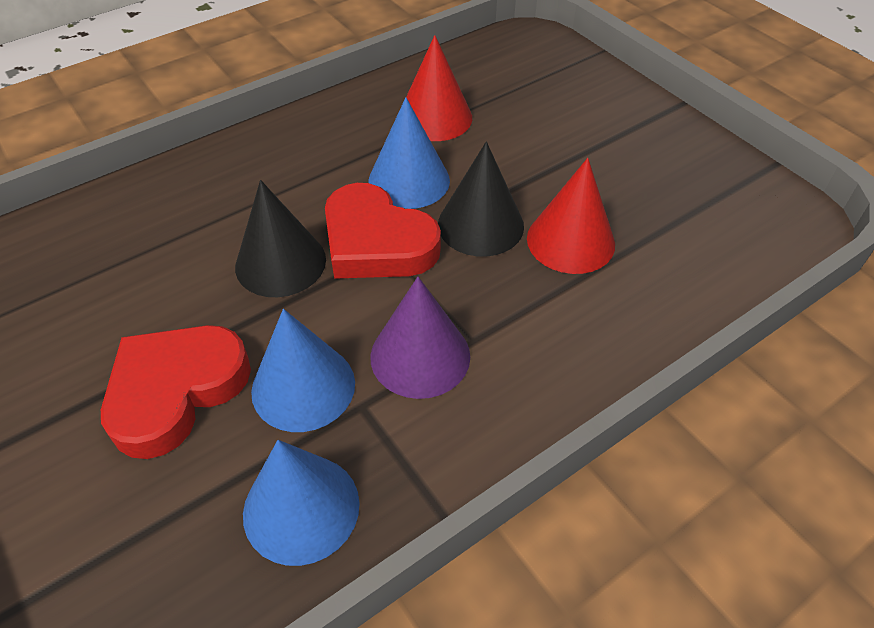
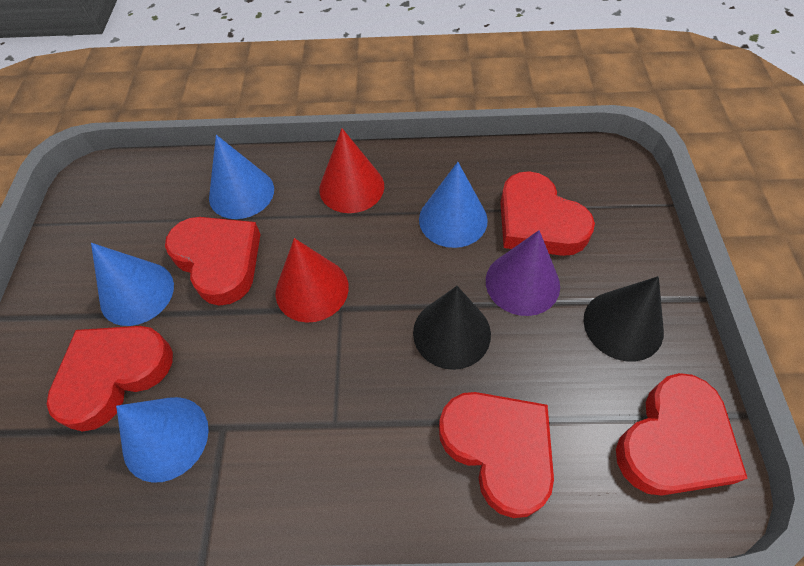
blue cone: 3 -> 4
red heart: 2 -> 5

